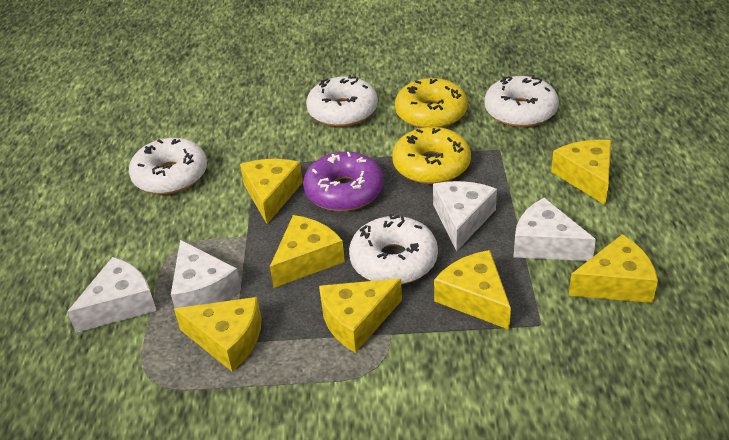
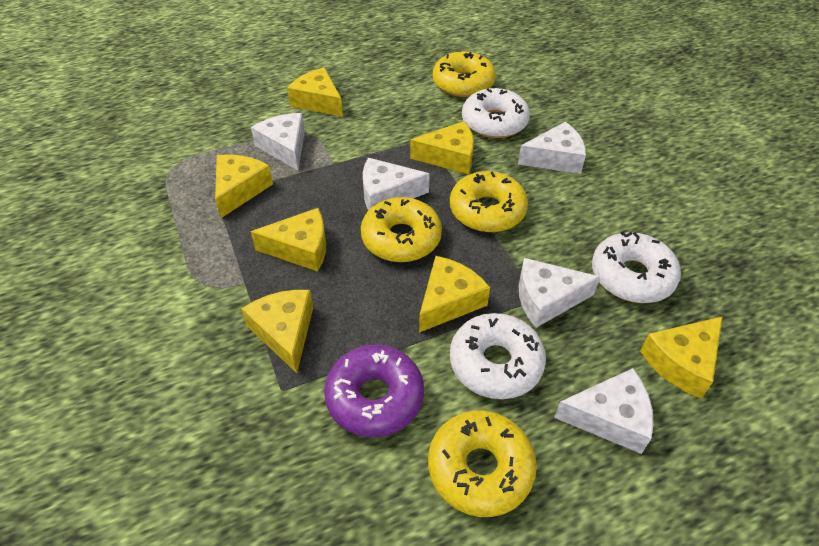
white cheese: 4 -> 5
white donut: 4 -> 3
yellow donut: 2 -> 4

